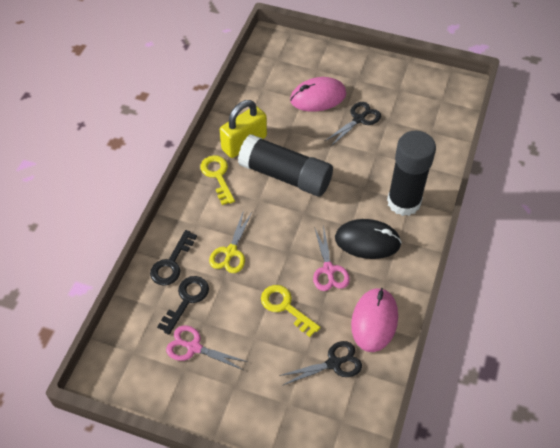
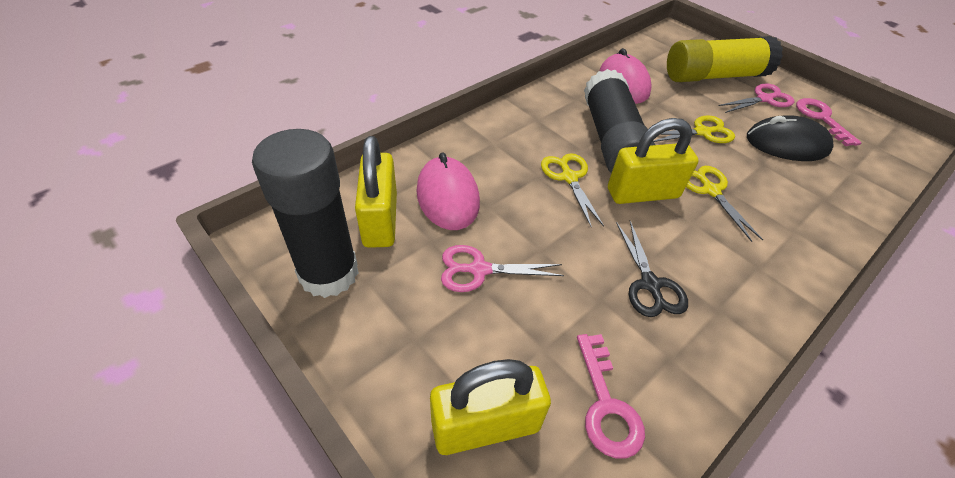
black key: 2 -> 0
black scissors: 2 -> 1
pink key: 0 -> 2
yellow glue stick: 0 -> 1
yellow key: 2 -> 0
yellow padlock: 1 -> 3
yellow scissors: 1 -> 3

